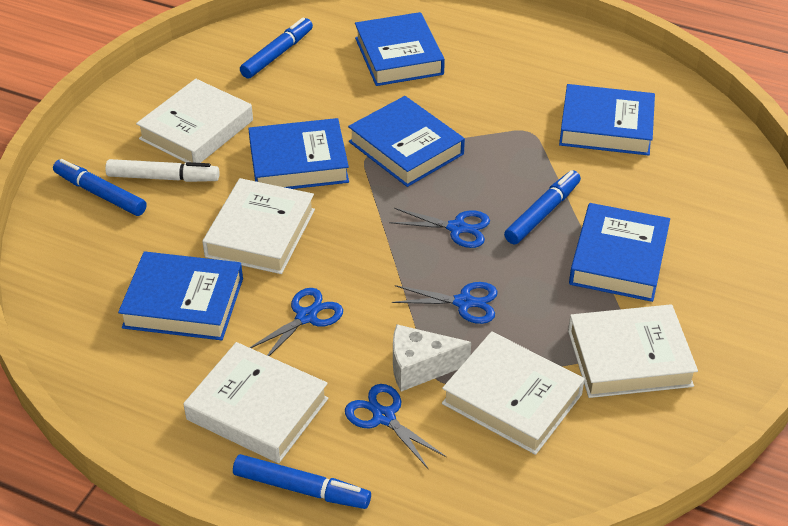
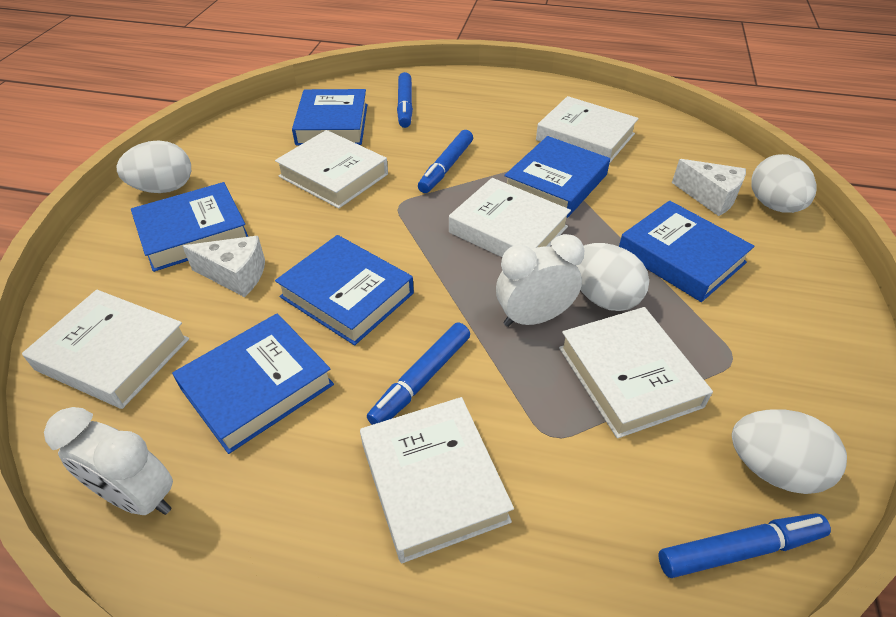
blue scissors: 4 -> 0
white book: 5 -> 6
white cheese: 1 -> 2
white clock: 0 -> 2
white egg: 0 -> 4
white marker: 1 -> 0

